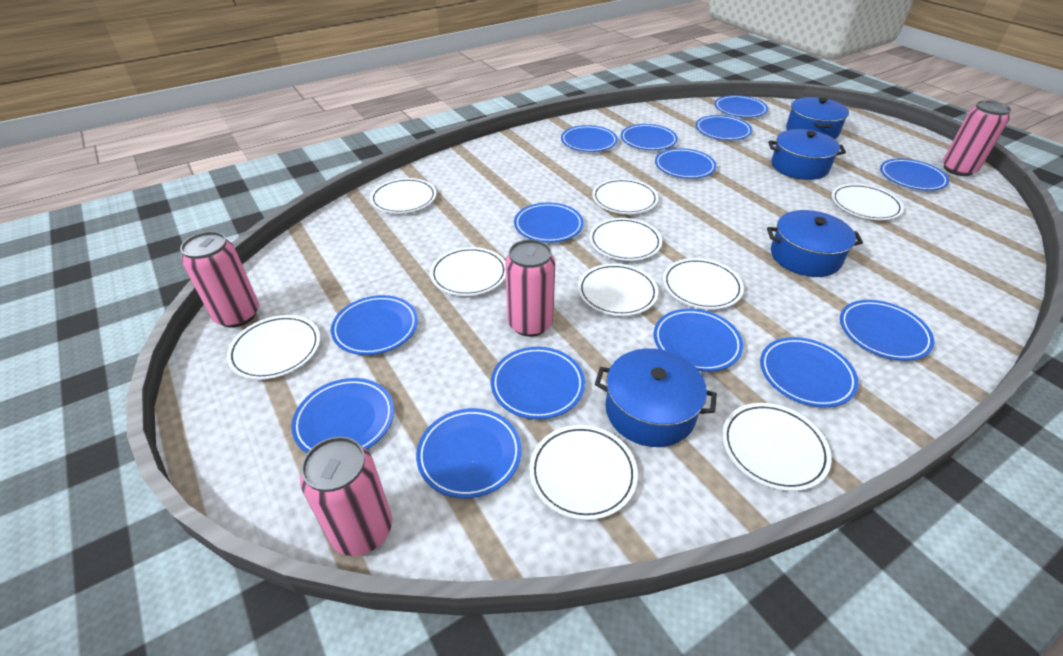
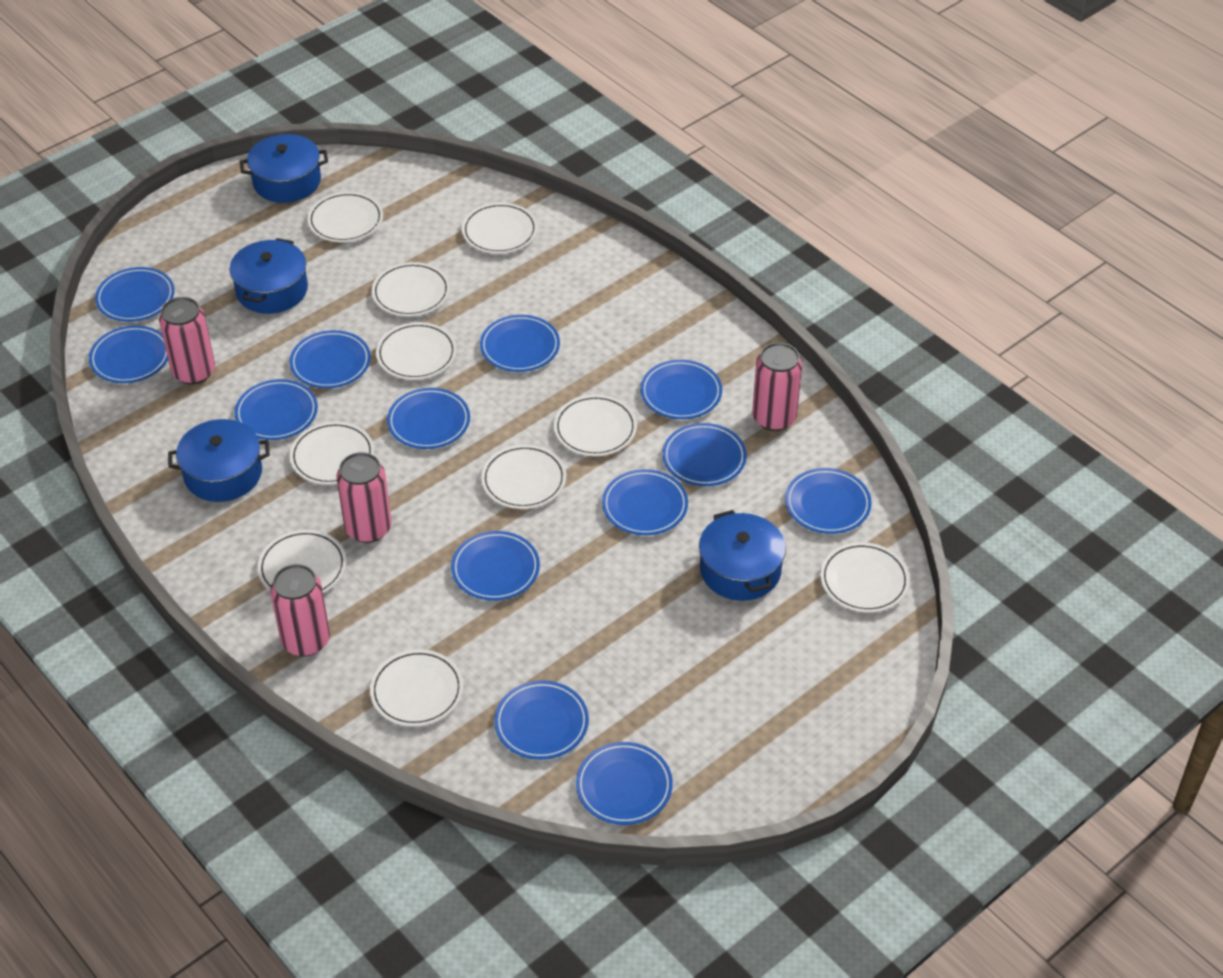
blue plate: 14 -> 13

